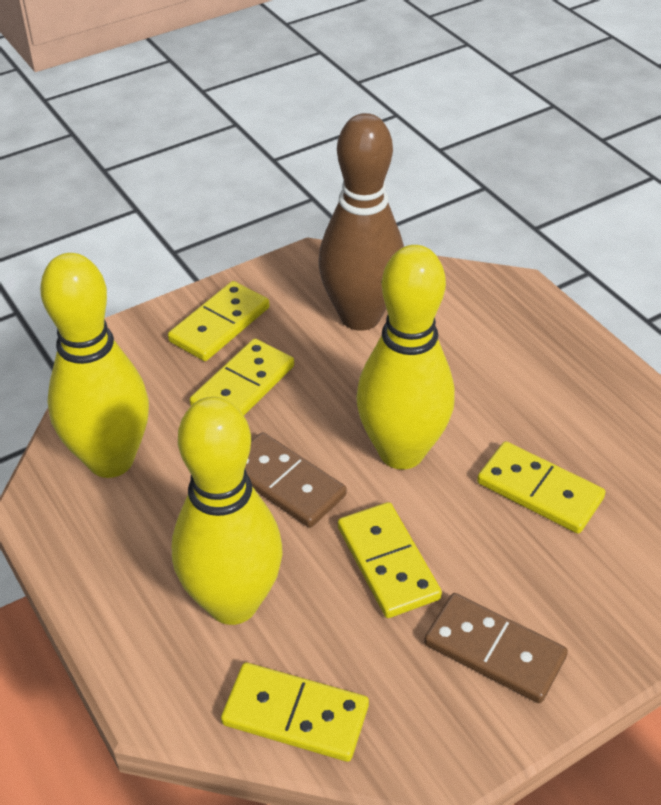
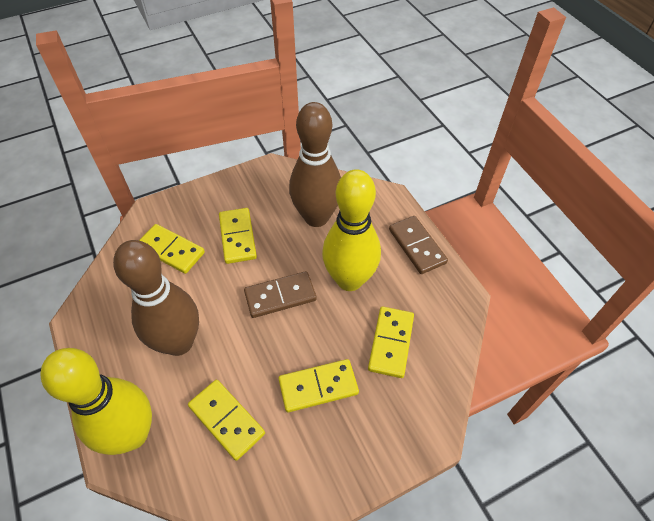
brown bowling pin: 1 -> 2
yellow bowling pin: 3 -> 2

